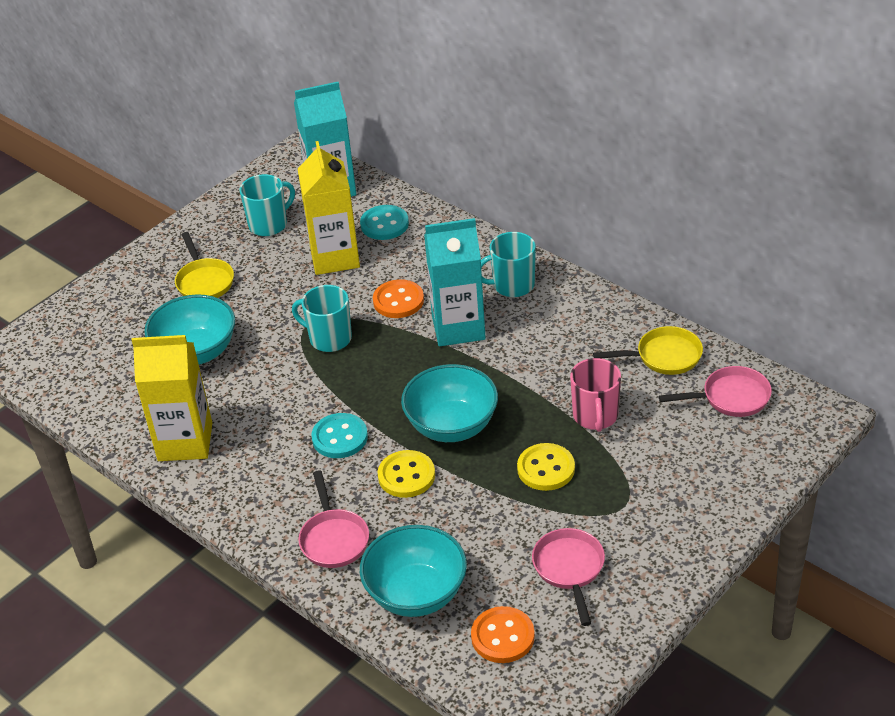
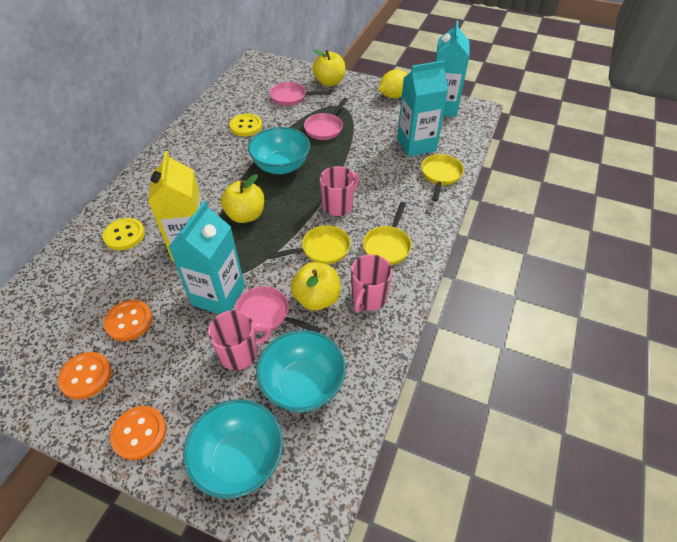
orange button: 2 -> 3
pink mug: 1 -> 3
turquoise button: 2 -> 0
turquoise carton: 2 -> 3
turquoise mug: 3 -> 0
yellow apple: 0 -> 3
yellow carton: 2 -> 1
yellow lemon: 0 -> 1
yellow pan: 2 -> 3

